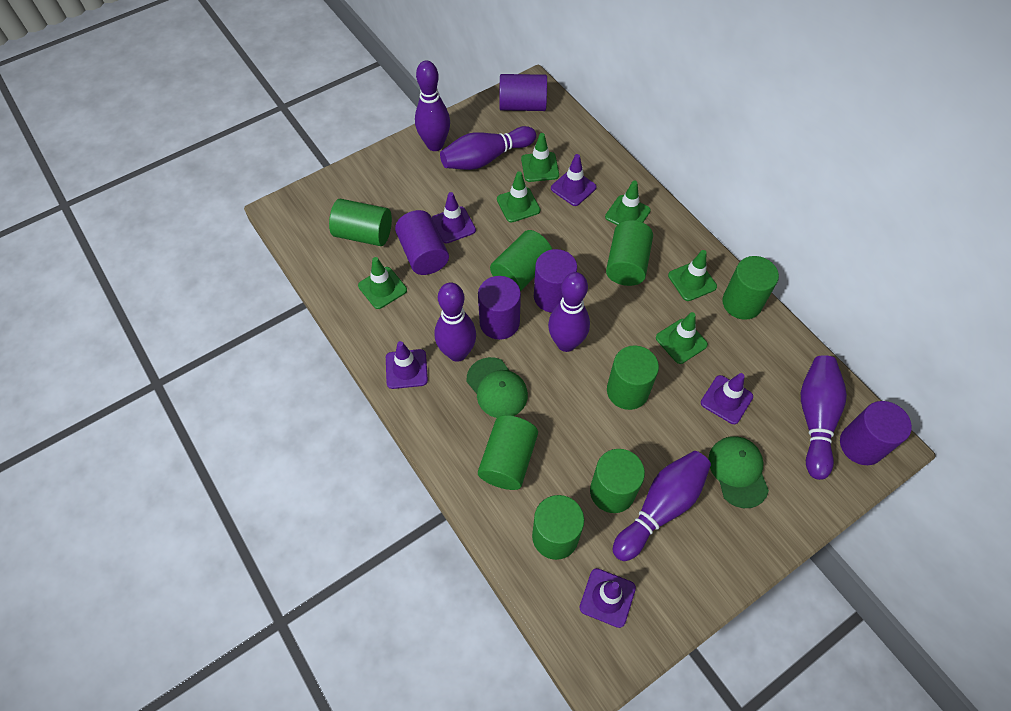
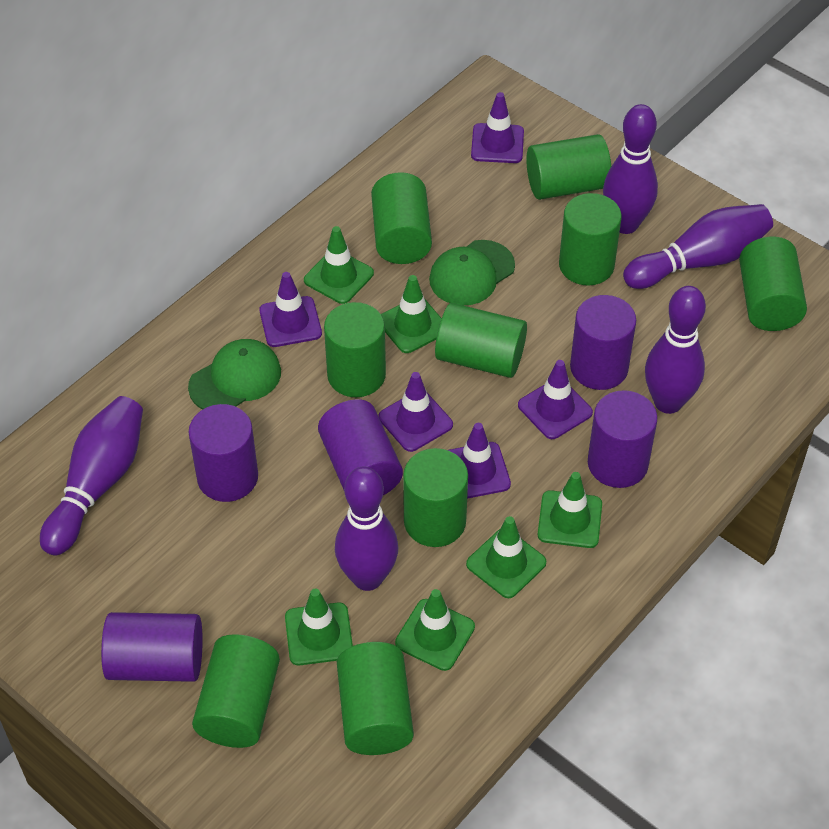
green cylinder: 8 -> 9
purple bowling pin: 6 -> 5

